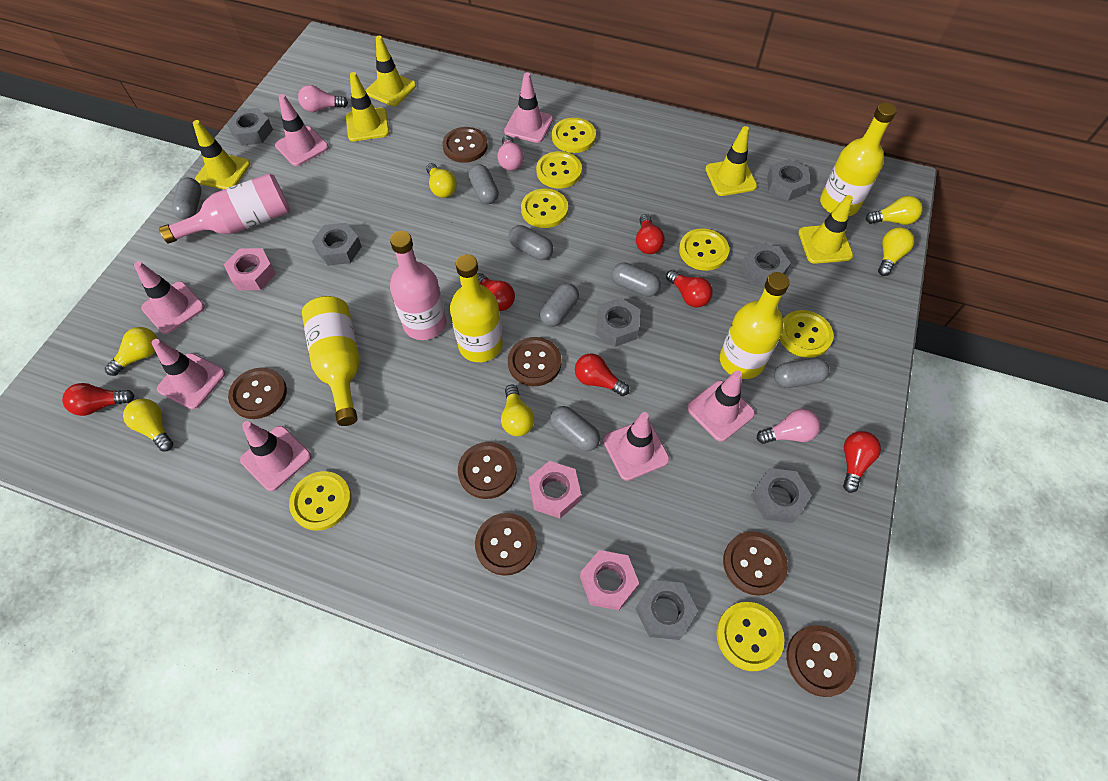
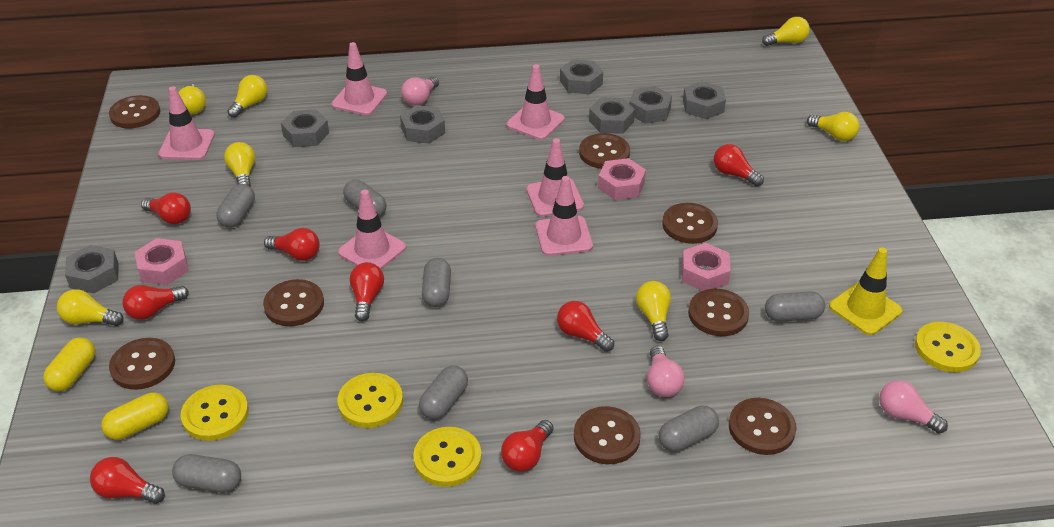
brown button: 7 -> 8
pink bottle: 2 -> 0
pink traffic cone: 7 -> 6
red light bulb: 6 -> 8
yellow bottle: 4 -> 0
yellow button: 7 -> 4
yellow capsule: 0 -> 2
yellow light bulb: 6 -> 7
yellow traffic cone: 5 -> 1

